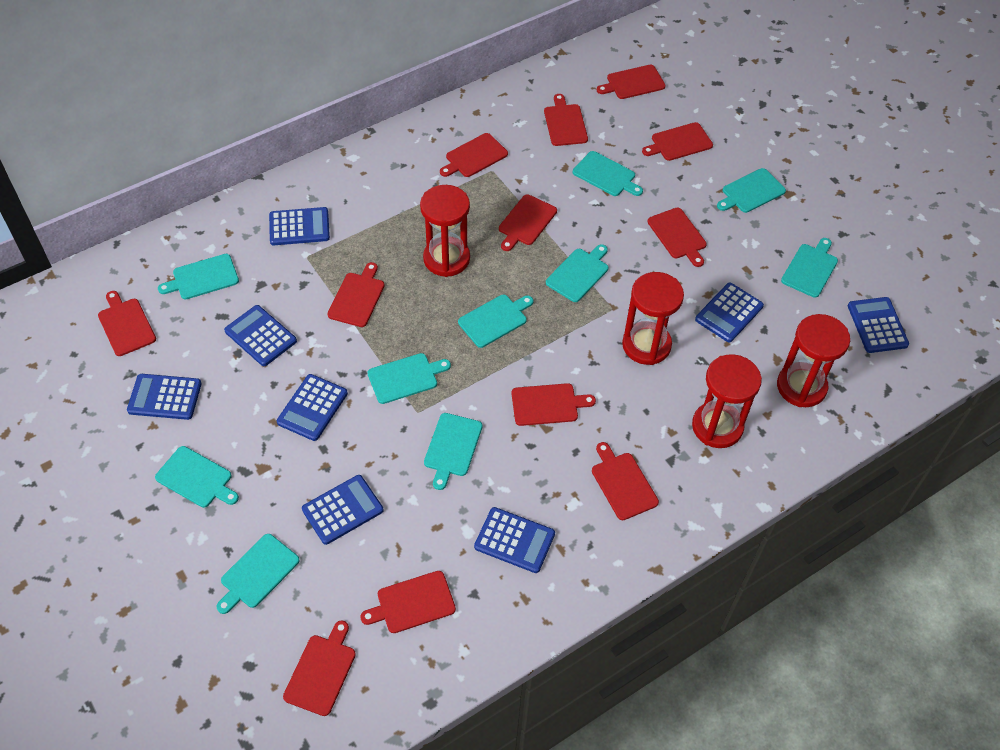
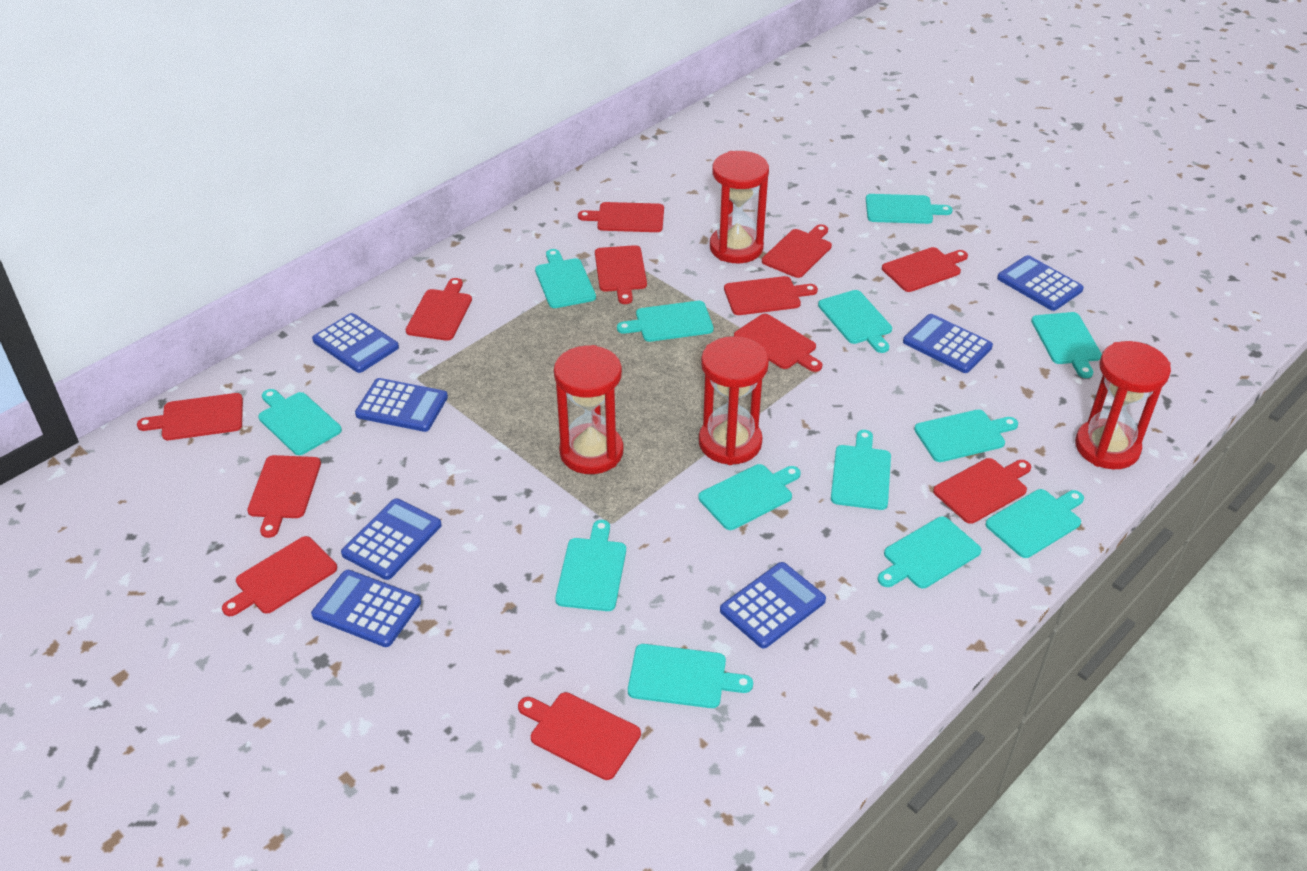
blue calculator: 8 -> 7
turquoise cutting board: 10 -> 13

